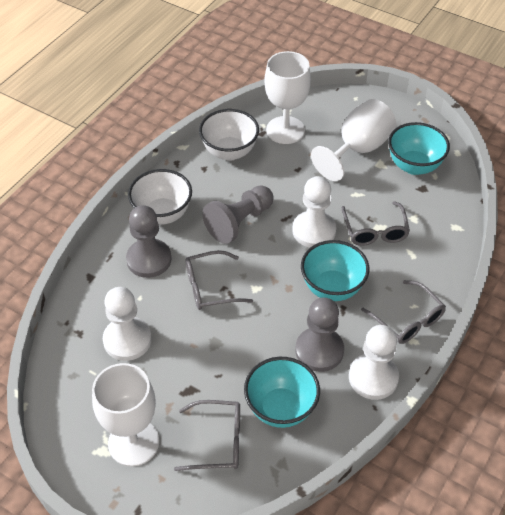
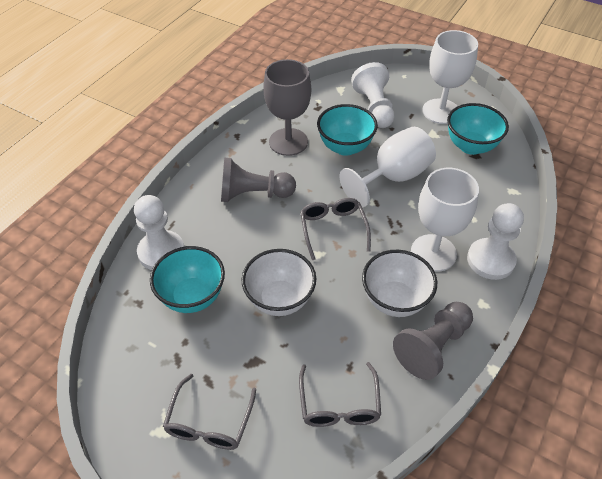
grey glasses: 4 -> 3
grey goblet: 0 -> 1
grey pawn: 3 -> 2

